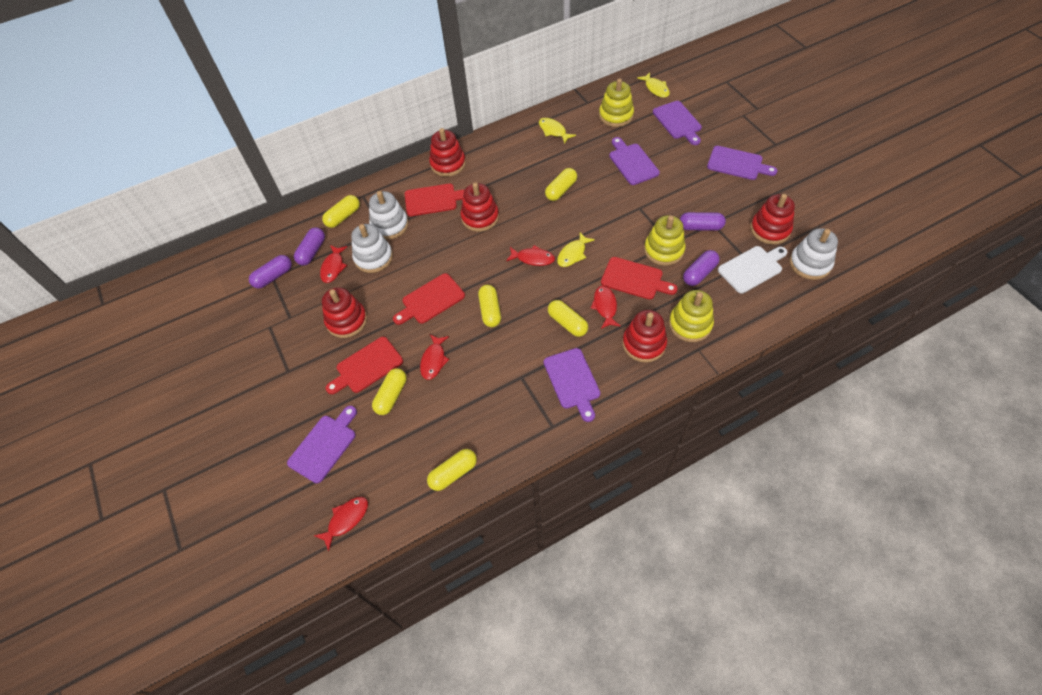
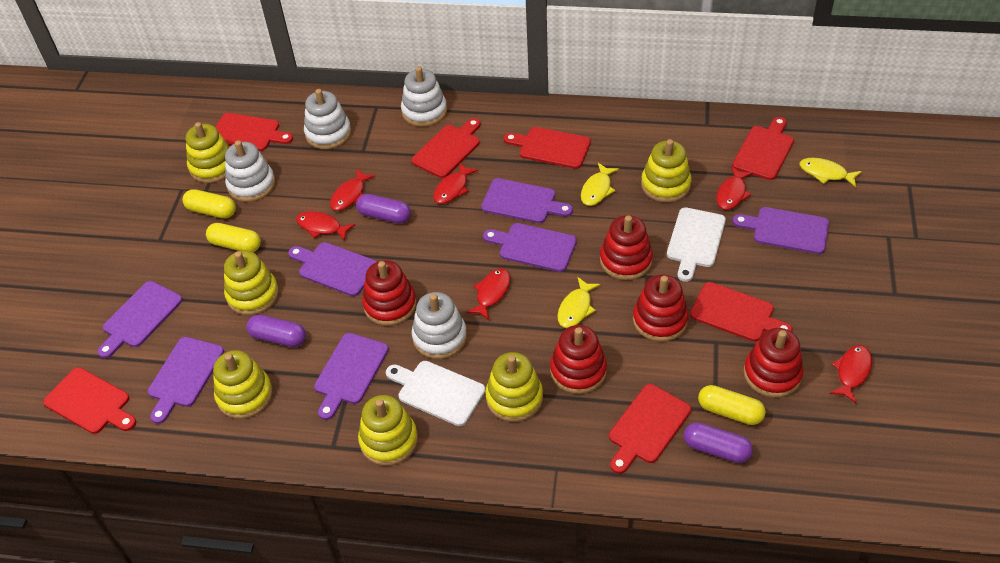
purple capsule: 4 -> 3
purple cutting board: 5 -> 7
red cutting board: 4 -> 7
red fish: 5 -> 6
white cutting board: 1 -> 2
white stacking toy: 3 -> 4
yellow capsule: 6 -> 3
yellow stacking toy: 3 -> 6

